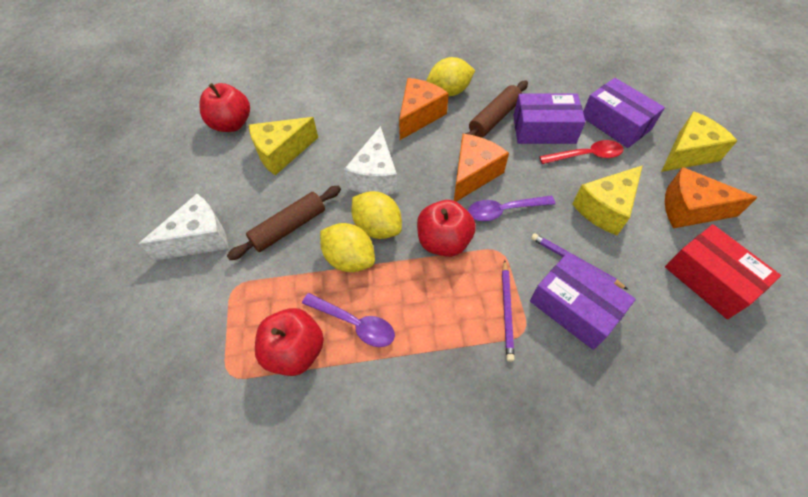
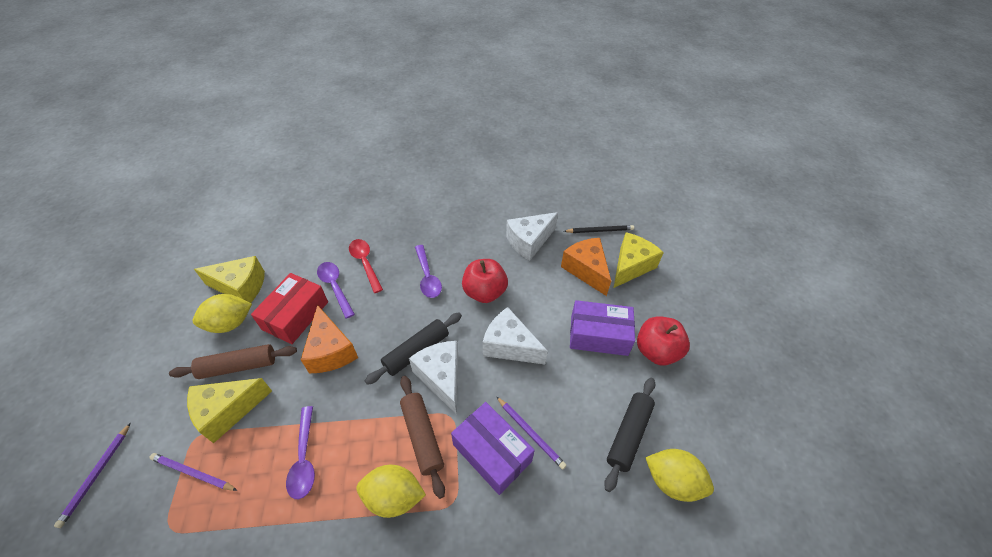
black pencil: 0 -> 1
black rolling pin: 0 -> 2
orange cheese: 3 -> 2
purple box: 3 -> 2
purple pencil: 2 -> 3
purple spoon: 2 -> 3
red apple: 3 -> 2
white cheese: 2 -> 3

